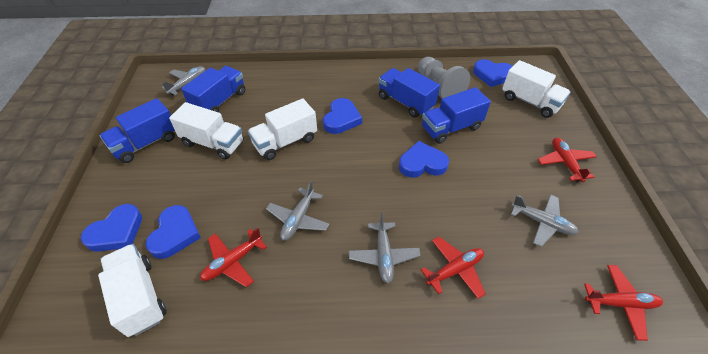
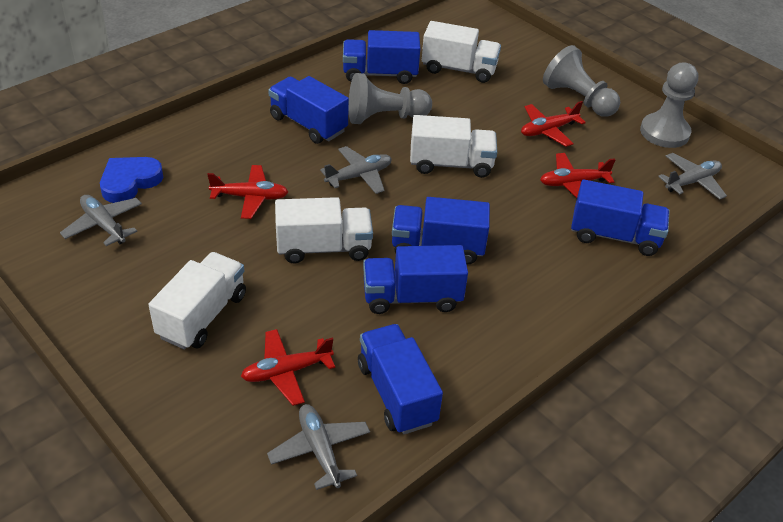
blue heart: 5 -> 1
blue truck: 4 -> 6
grey pawn: 1 -> 3

